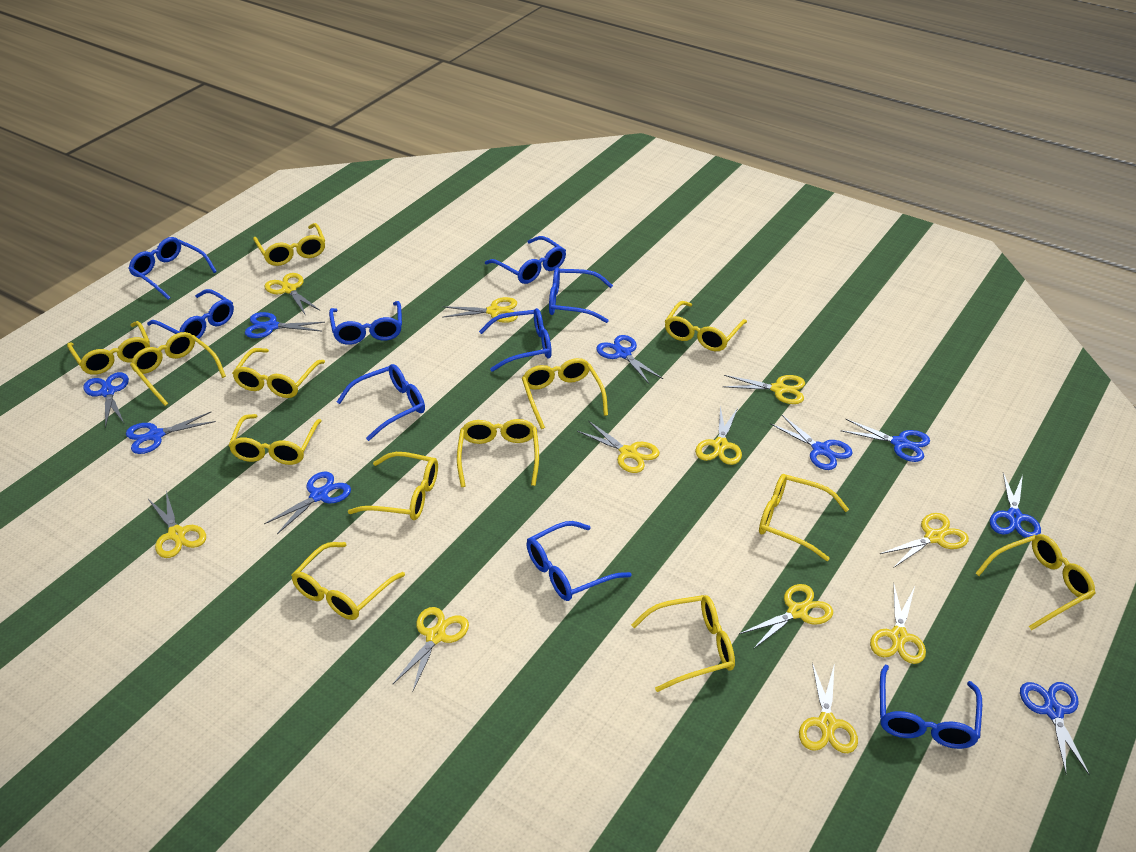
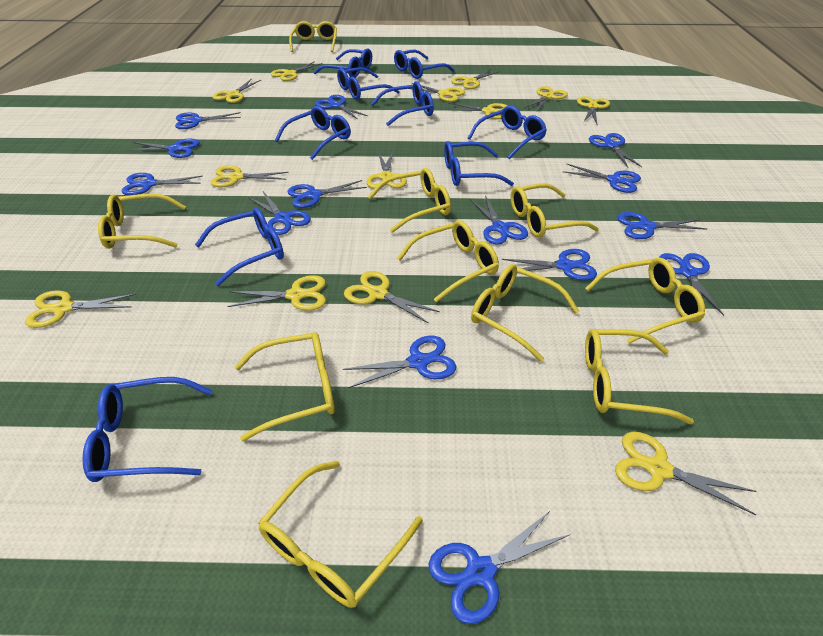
blue scissors: 9 -> 14
yellow glasses: 13 -> 10
yellow scissors: 11 -> 13

